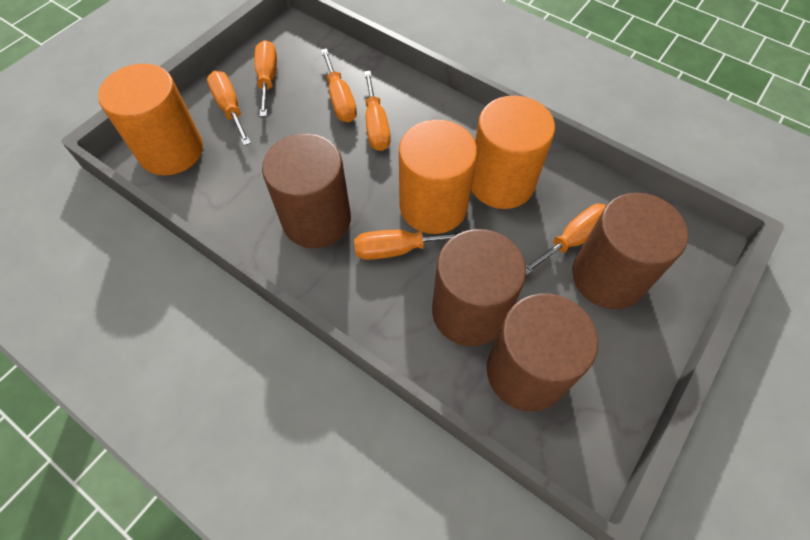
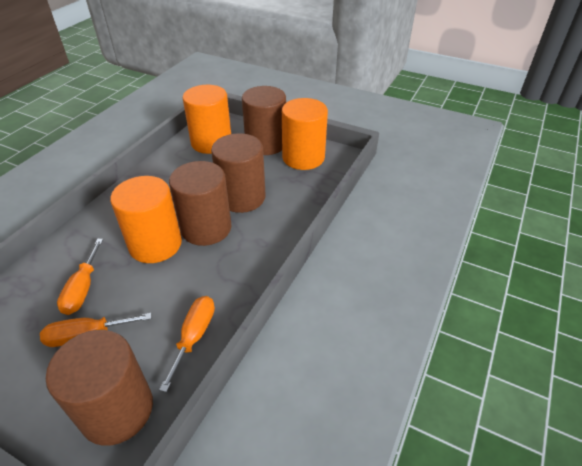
orange screwdriver: 6 -> 3

